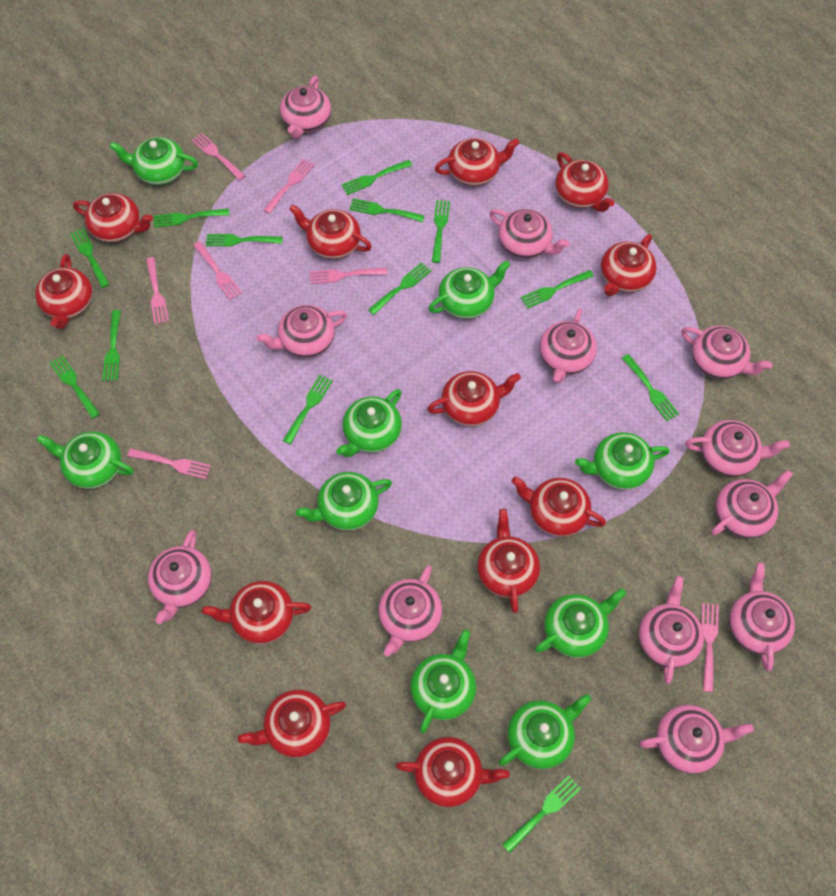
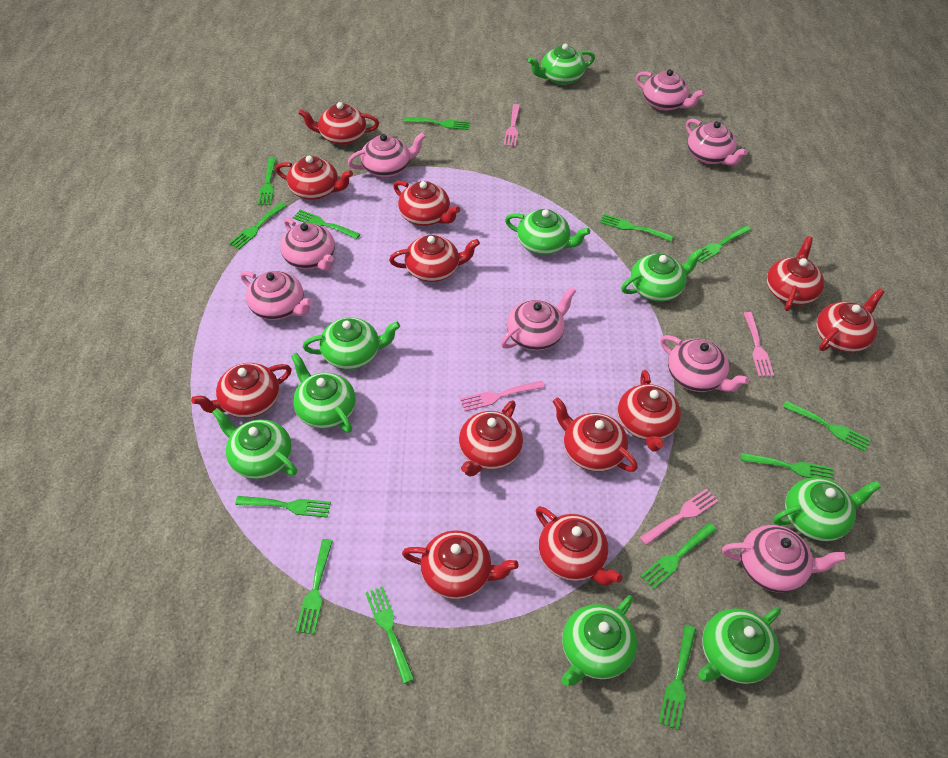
pink fork: 7 -> 4
pink teapot: 12 -> 8

